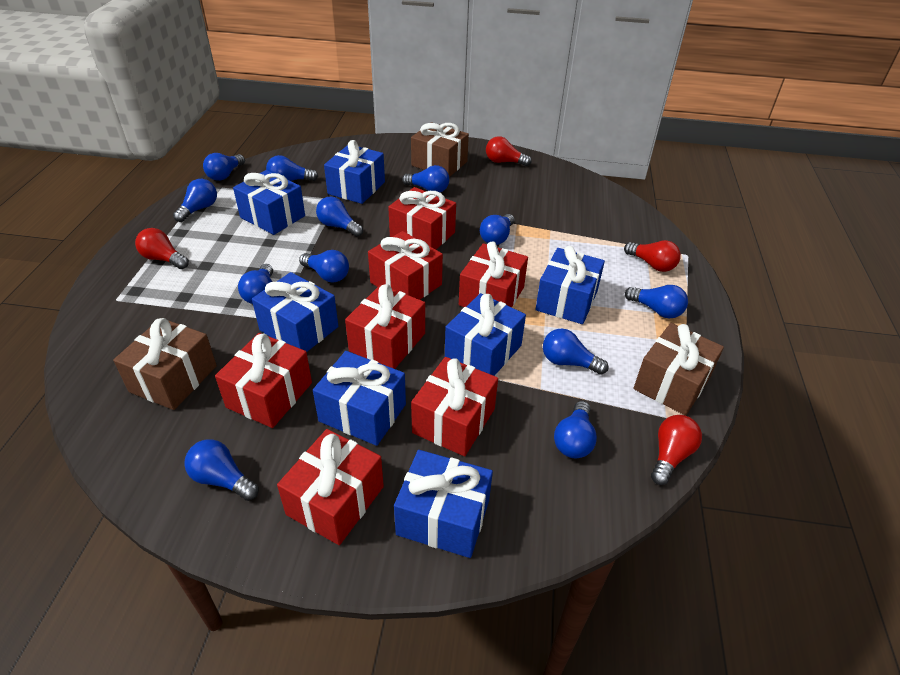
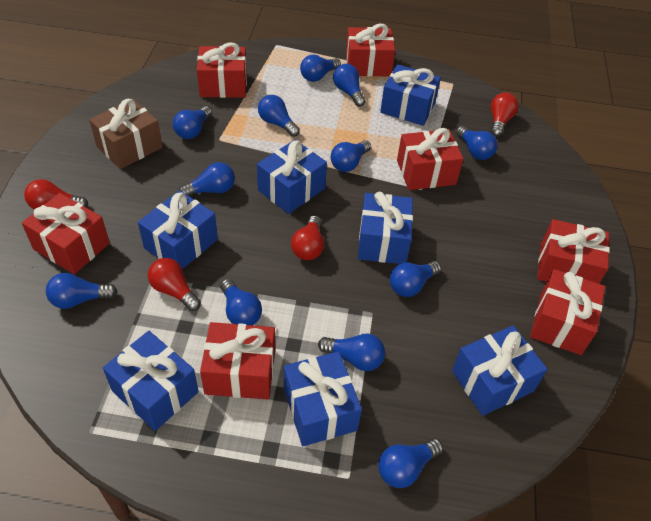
brown gift: 3 -> 1

